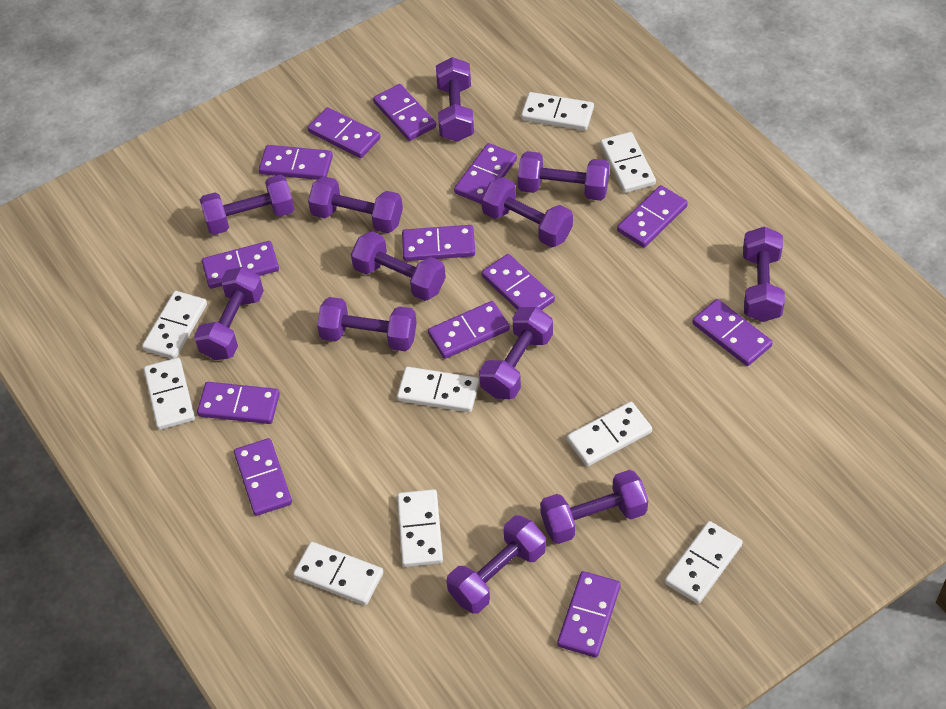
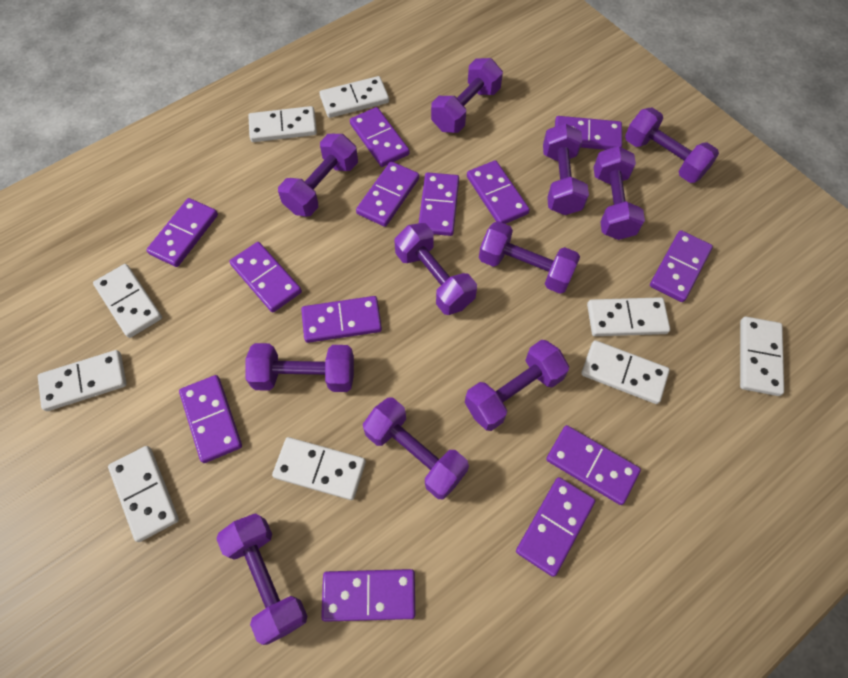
purple dumbbell: 12 -> 11

